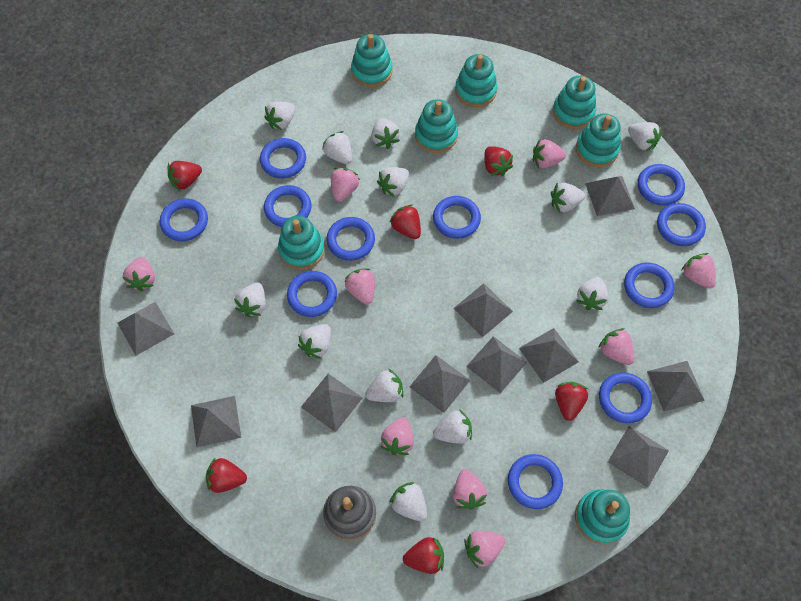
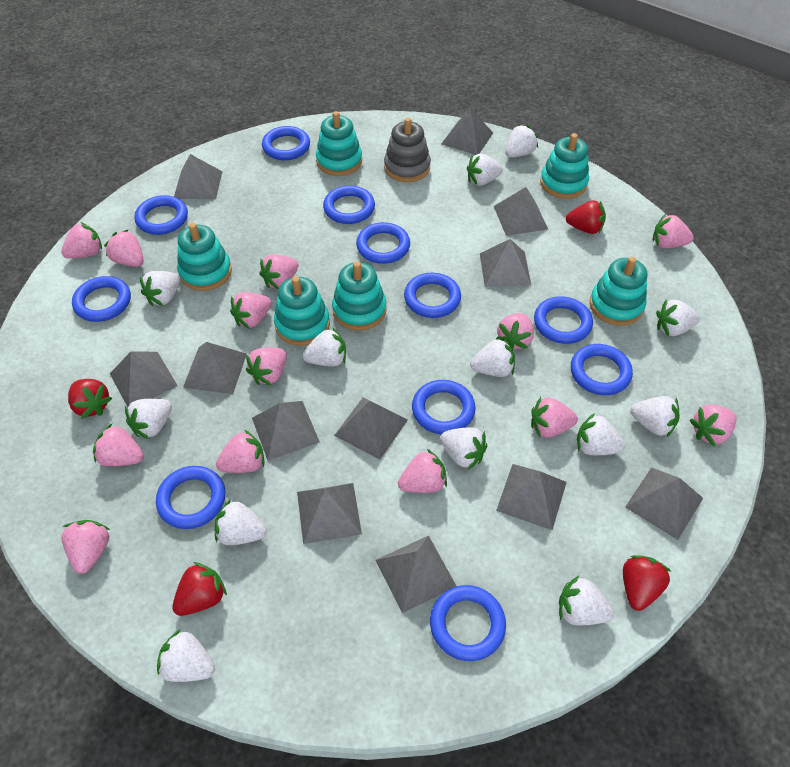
grey pyramid: 10 -> 12
pink strawberry: 9 -> 13
red strawberry: 6 -> 4
turquoise stacking toy: 7 -> 6
white strawberry: 12 -> 13

